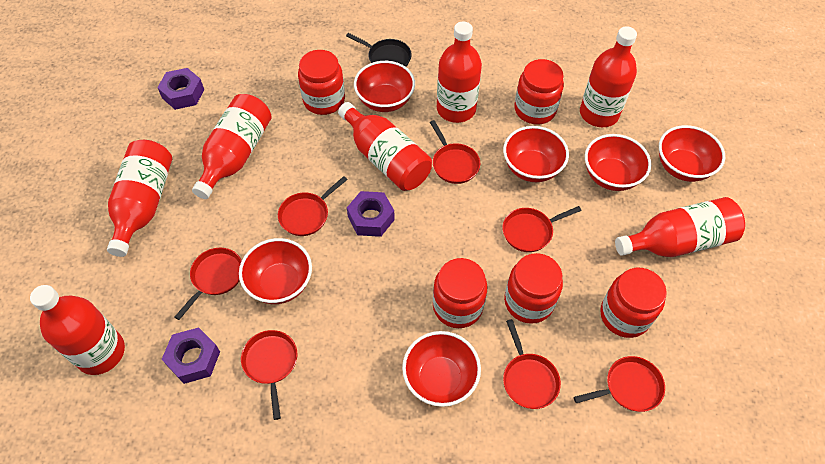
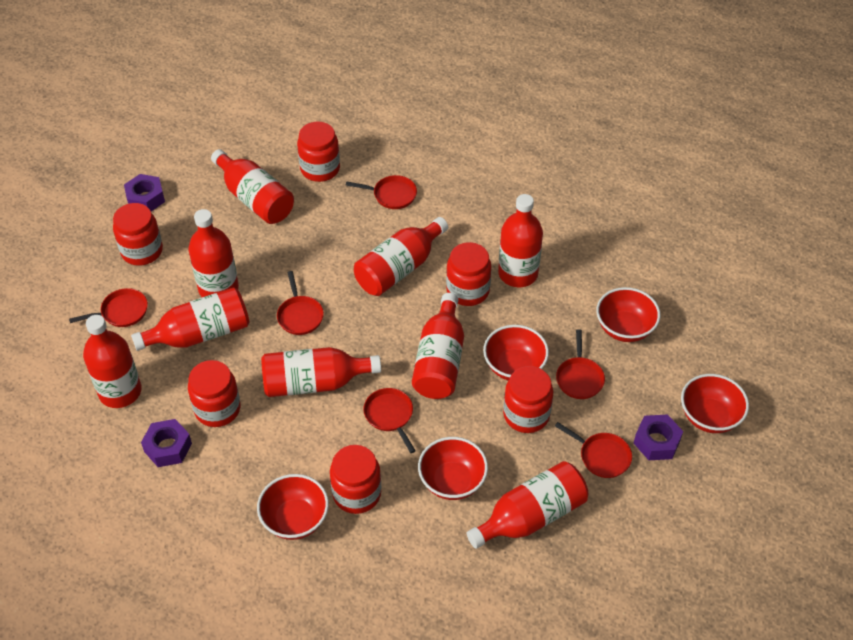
black pan: 1 -> 0
red bottle: 7 -> 9
red bowl: 6 -> 5
red jar: 5 -> 6
red pan: 7 -> 6

